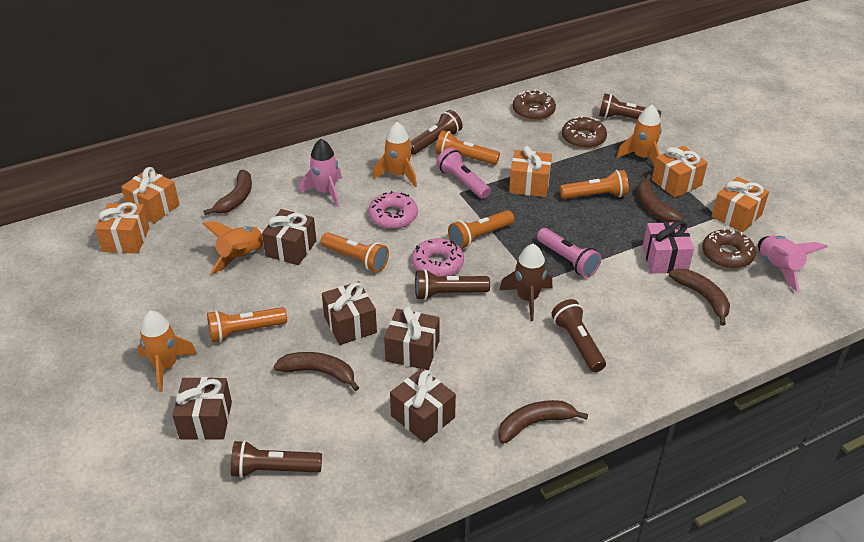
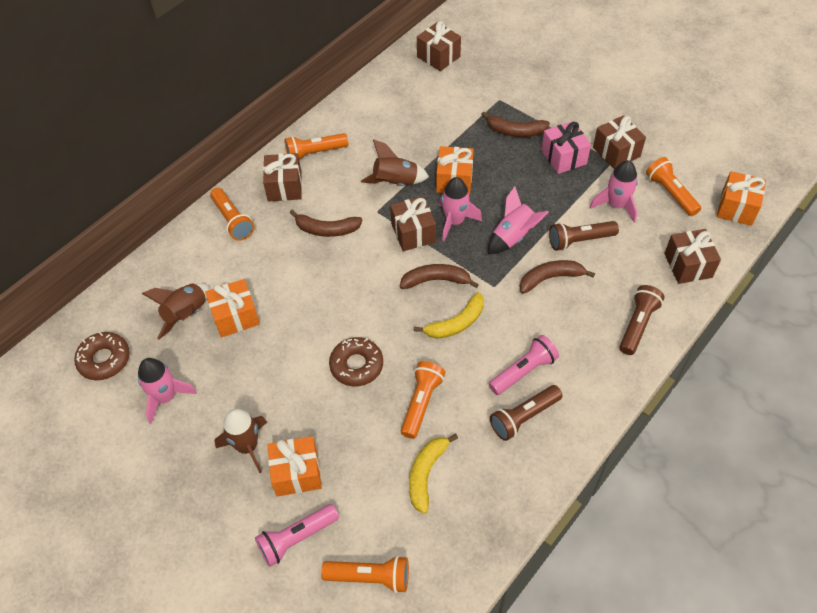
brown banana: 5 -> 4
brown donut: 3 -> 2
brown flashlight: 5 -> 3
brown rocket: 1 -> 3
orange gift: 5 -> 4
orange rocket: 4 -> 0
pink donut: 2 -> 0
pink rocket: 2 -> 4
yellow banana: 0 -> 2

